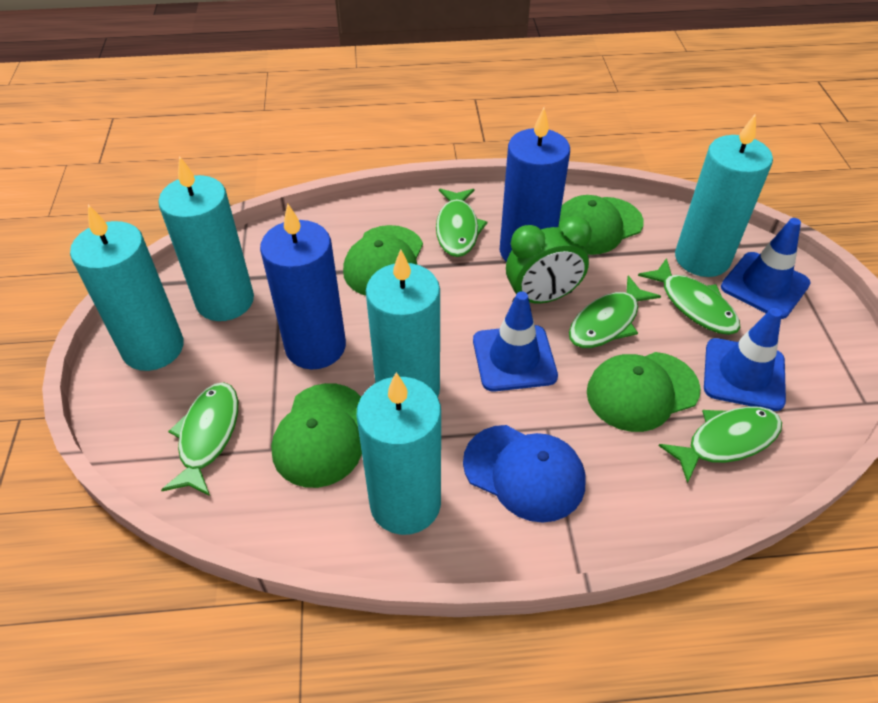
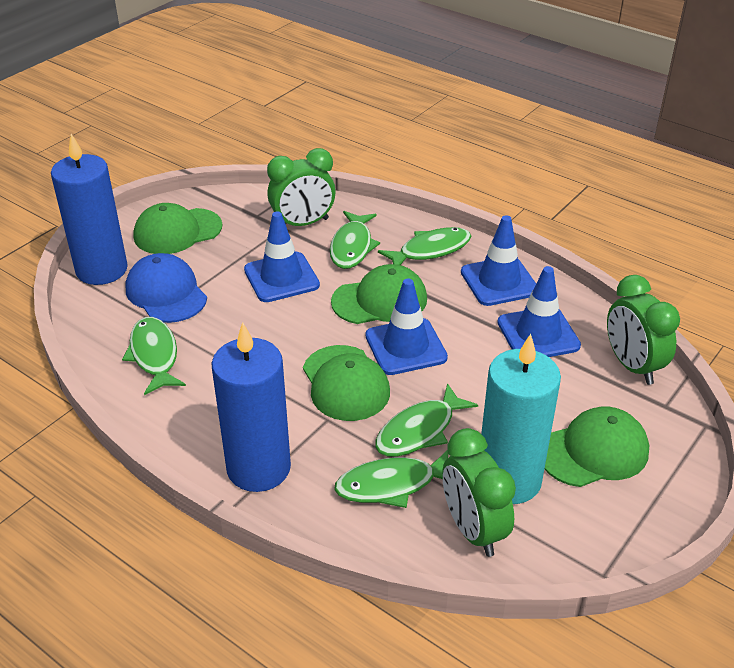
blue traffic cone: 3 -> 4
green clock: 1 -> 3
turquoise candle: 5 -> 1

